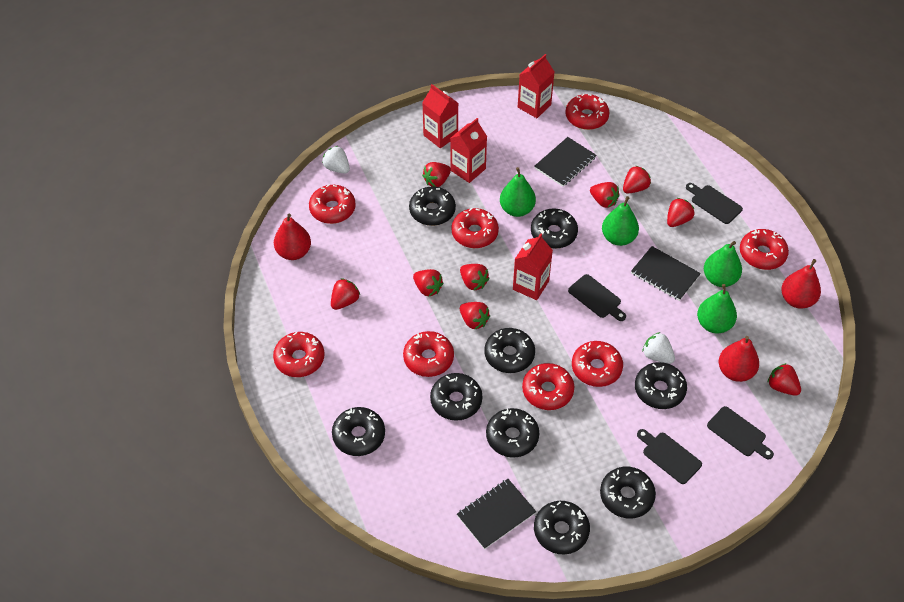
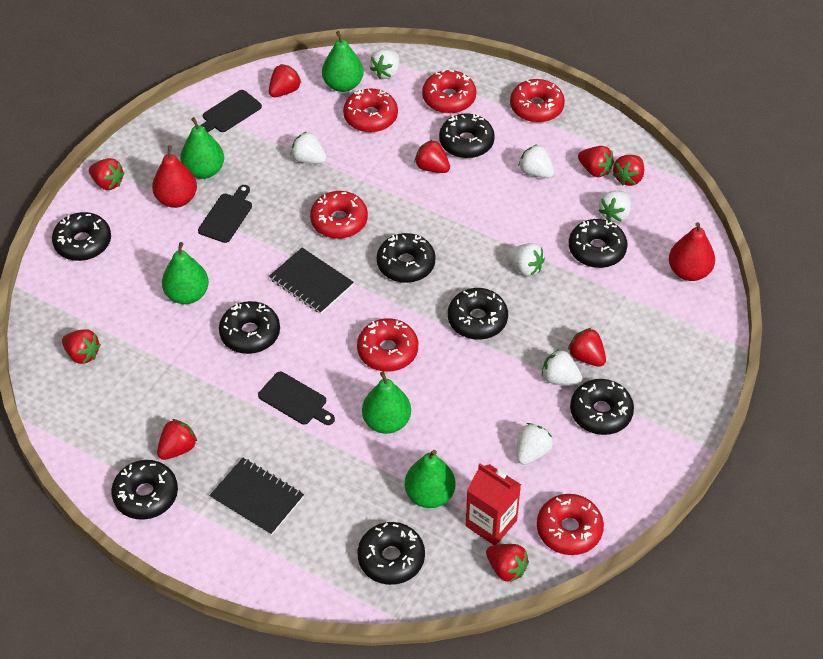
black cutting board: 4 -> 3
black notebook: 3 -> 2
green pear: 4 -> 5
red carton: 4 -> 1
red donut: 8 -> 6
red pear: 3 -> 2
white strawberry: 2 -> 7

